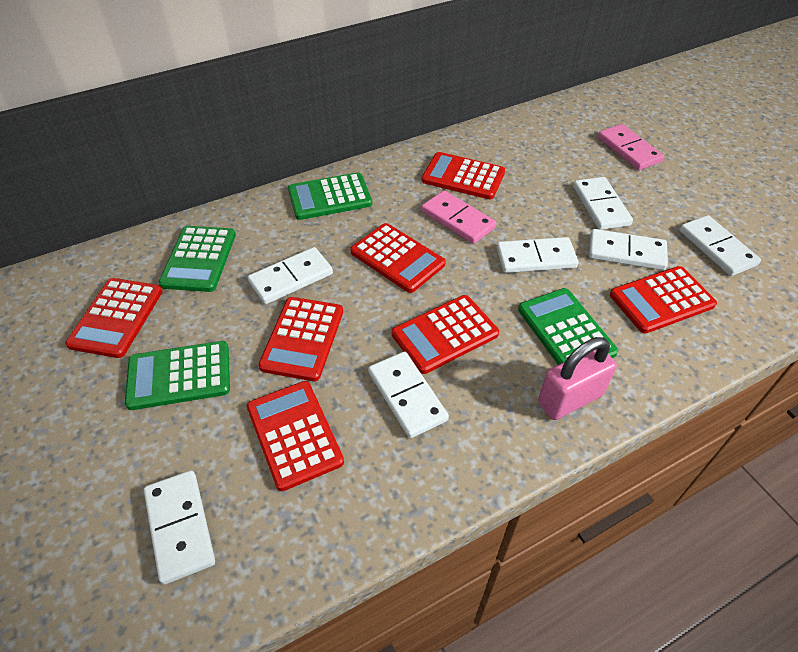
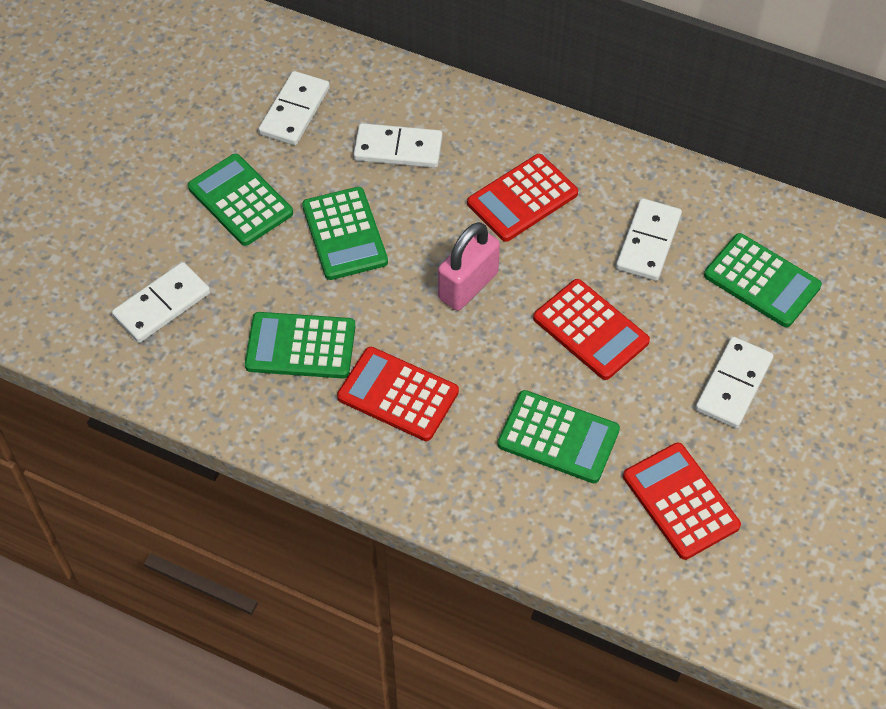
green calculator: 4 -> 5
pink domino: 2 -> 0
red calculator: 7 -> 4
white domino: 7 -> 5

